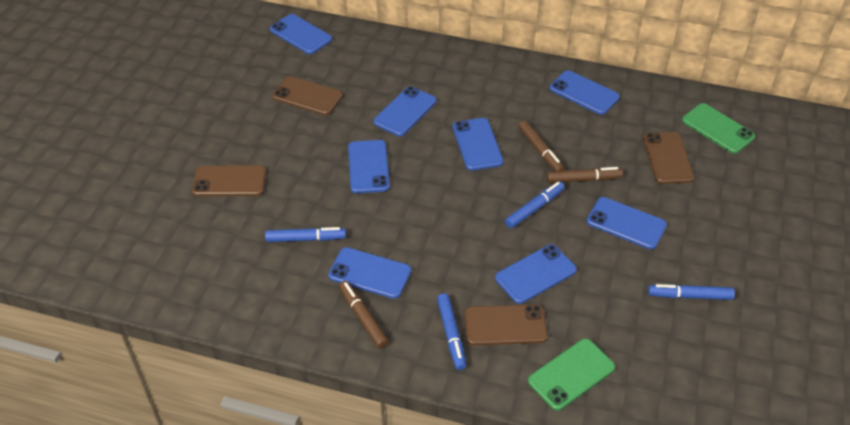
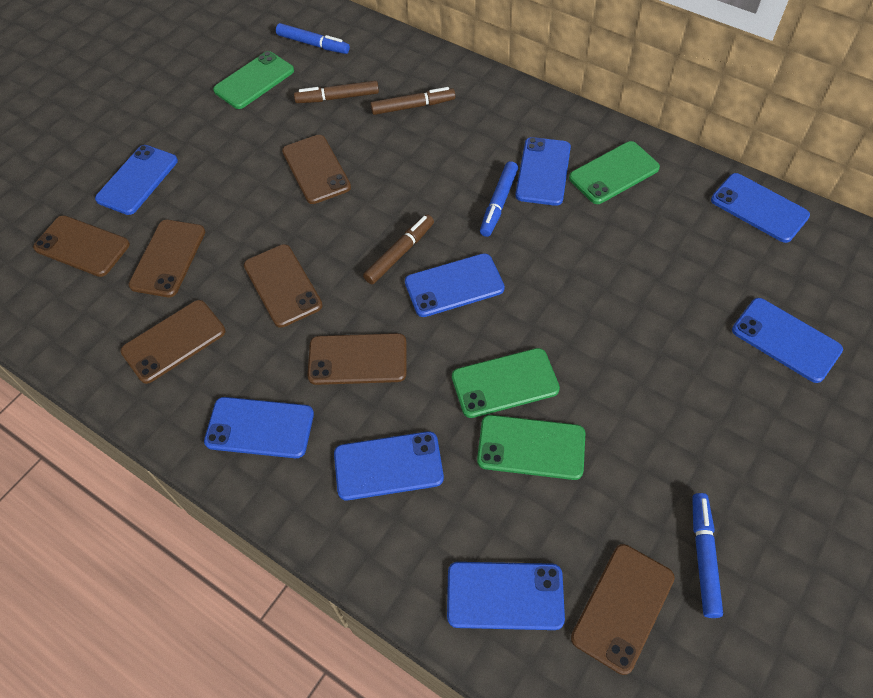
blue marker: 4 -> 3
brown phone: 4 -> 7
green phone: 2 -> 4

